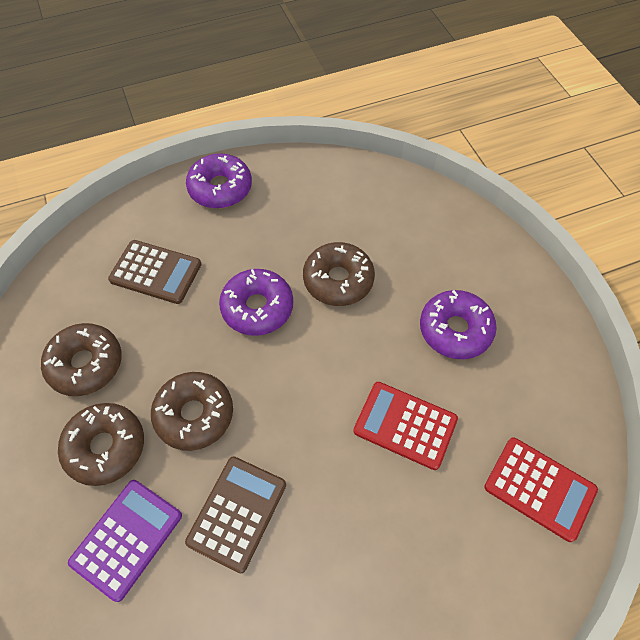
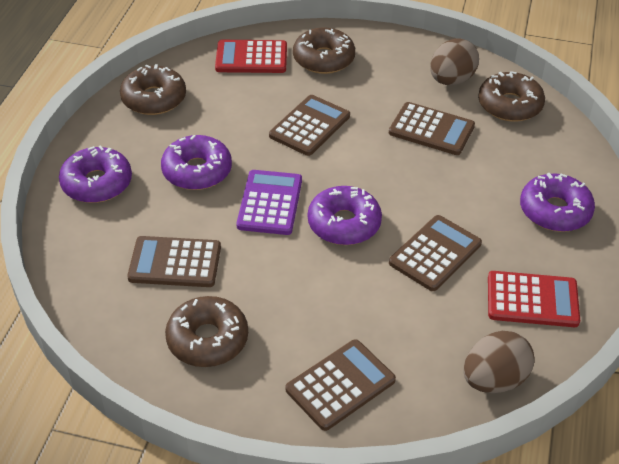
brown calculator: 2 -> 5
brown egg: 0 -> 2
purple donut: 3 -> 4

